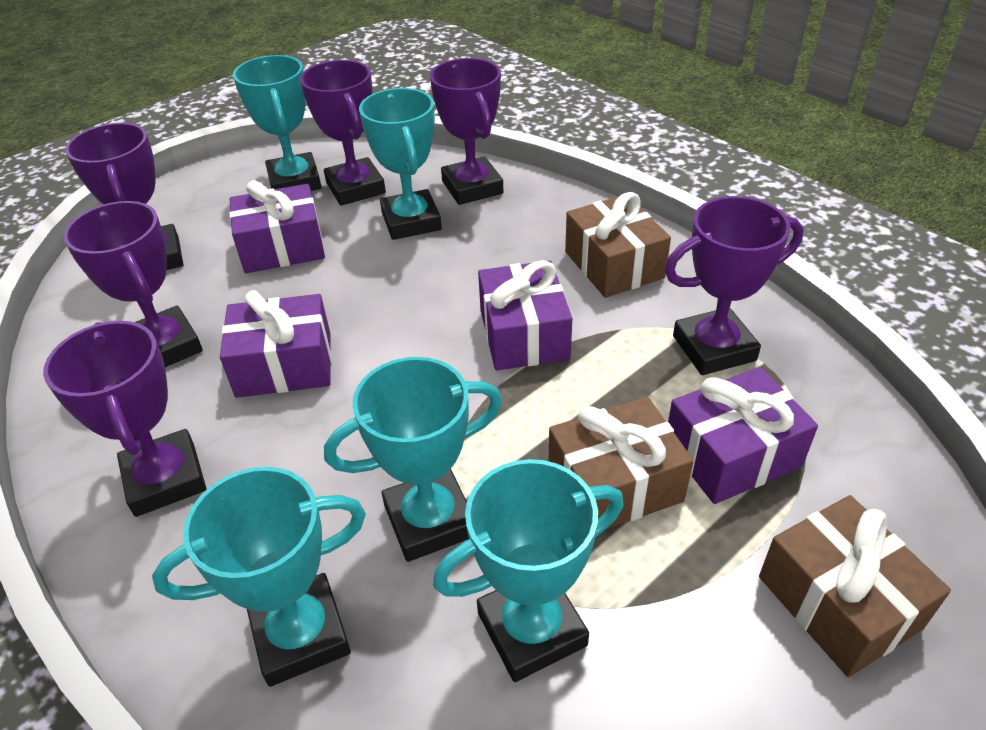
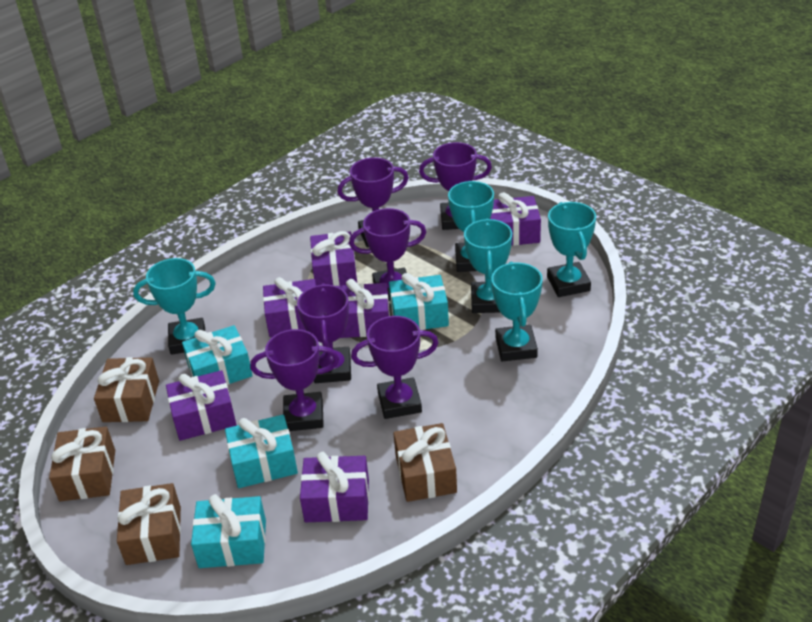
brown gift: 3 -> 4
purple gift: 4 -> 6
turquoise gift: 0 -> 4

